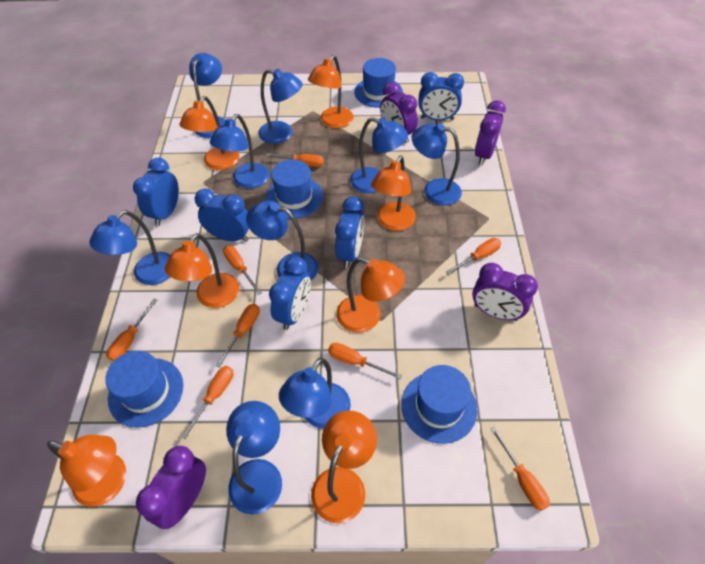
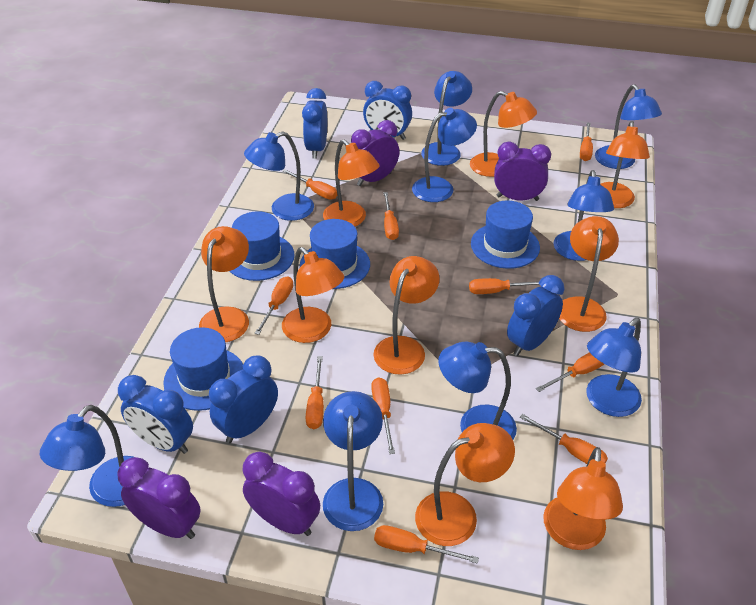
orange lamp: 7 -> 9
orange screwdriver: 8 -> 10

